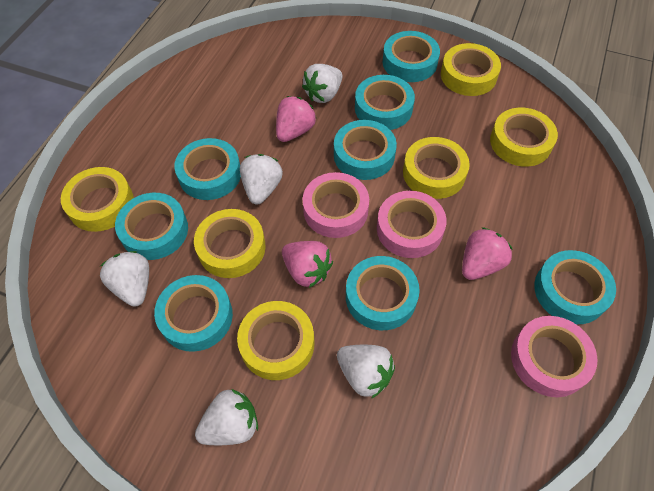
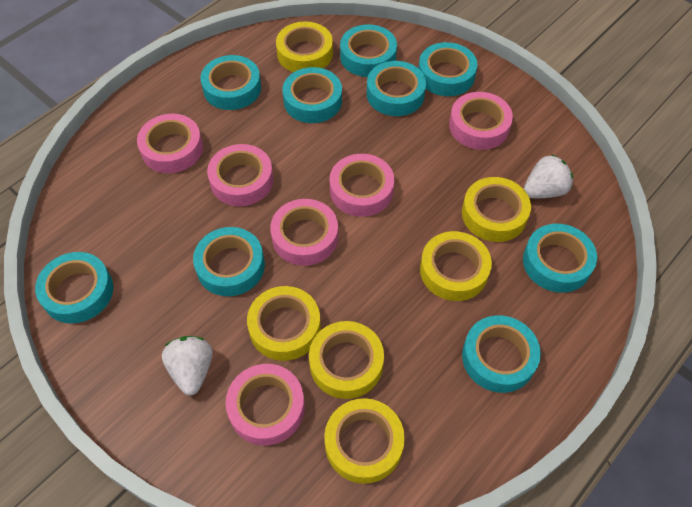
pink strawberry: 3 -> 0
pink tape: 3 -> 6
turquoise tape: 8 -> 9
white strawberry: 5 -> 2

